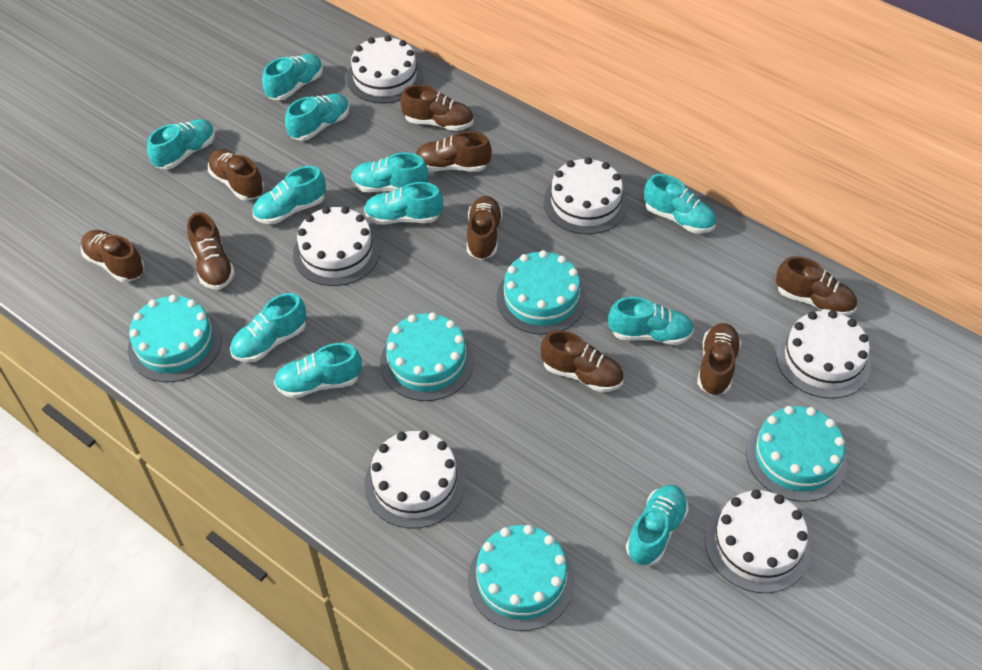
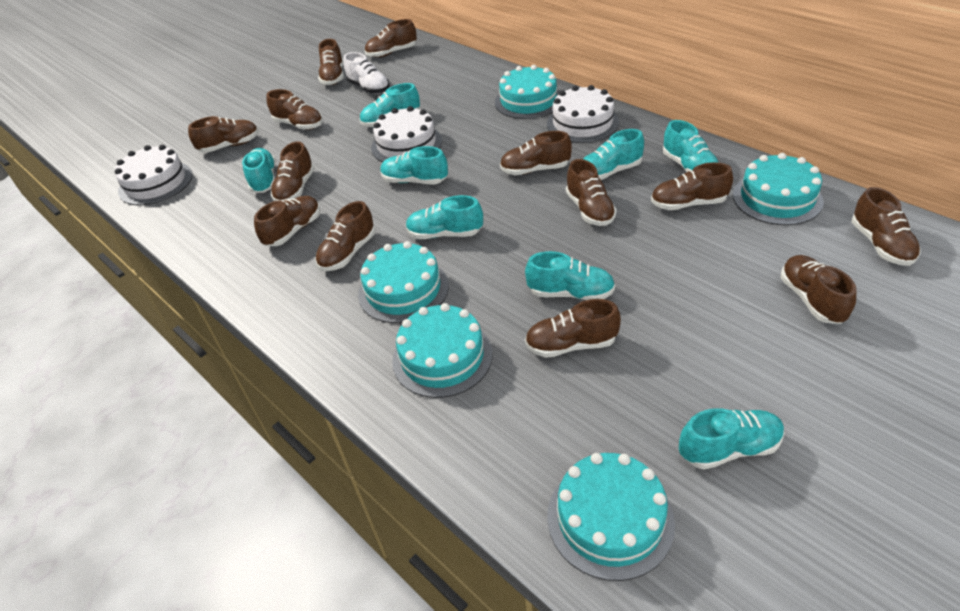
brown shoe: 9 -> 13
turquoise shoe: 11 -> 8
white cake: 6 -> 3
white shoe: 0 -> 1

